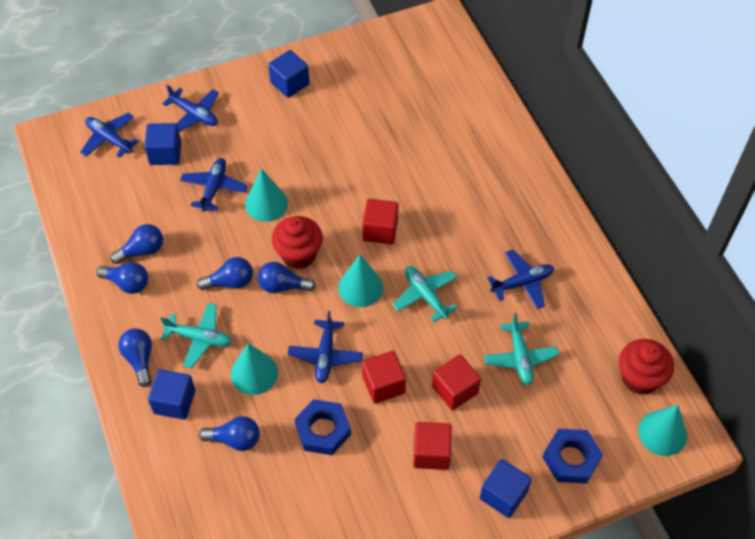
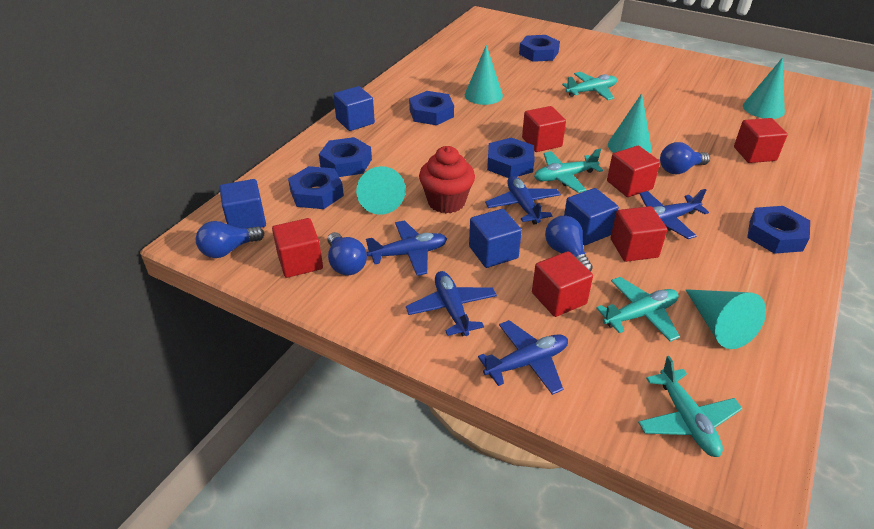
blue light bulb: 6 -> 4
blue nut: 2 -> 6
red cube: 4 -> 6
red cupcake: 2 -> 1
turquoise cone: 4 -> 5
turquoise plane: 3 -> 4

